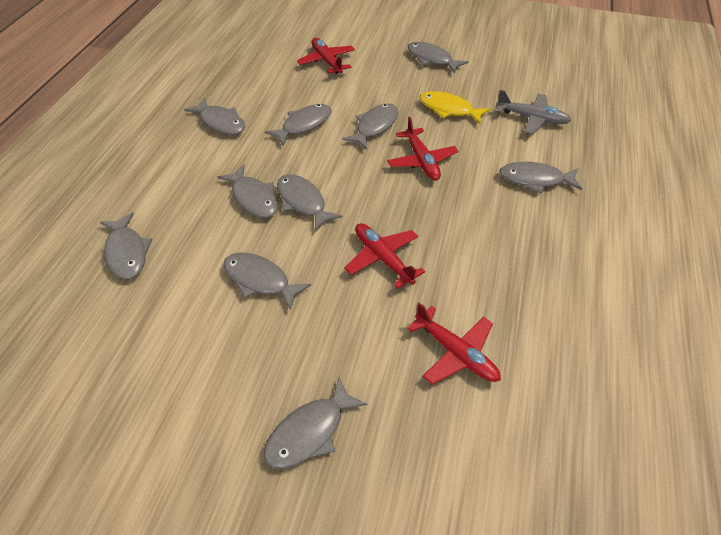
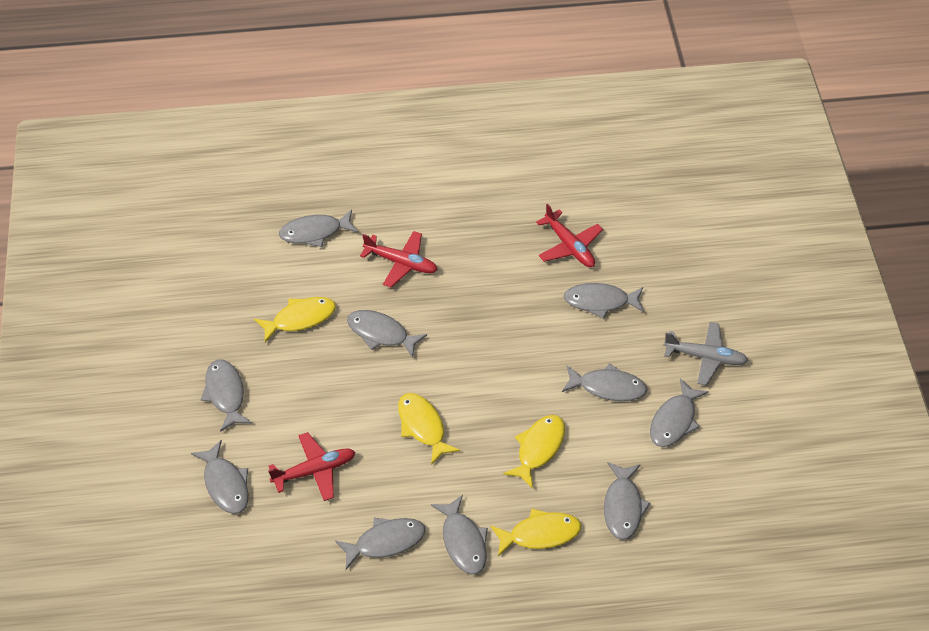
red plane: 4 -> 3
yellow fish: 1 -> 4

